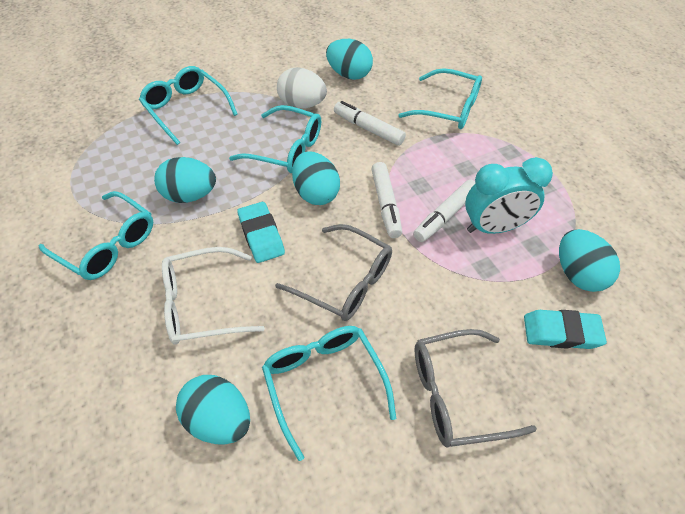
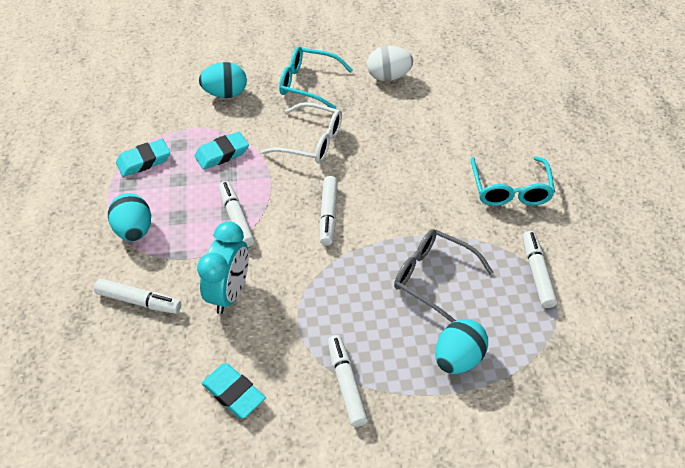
grey glasses: 2 -> 1
turquoise egg: 5 -> 3
turquoise eraser: 2 -> 3
turquoise glasses: 5 -> 2
white marker: 3 -> 5

